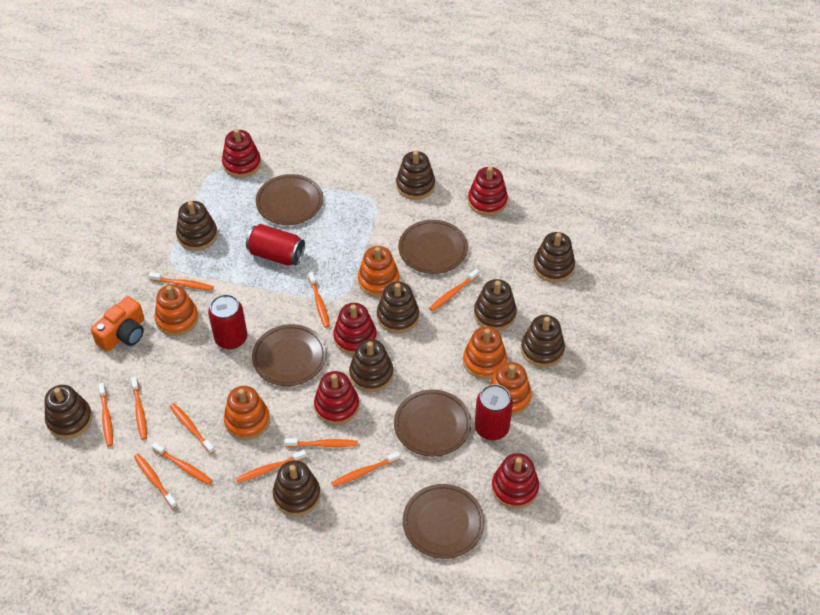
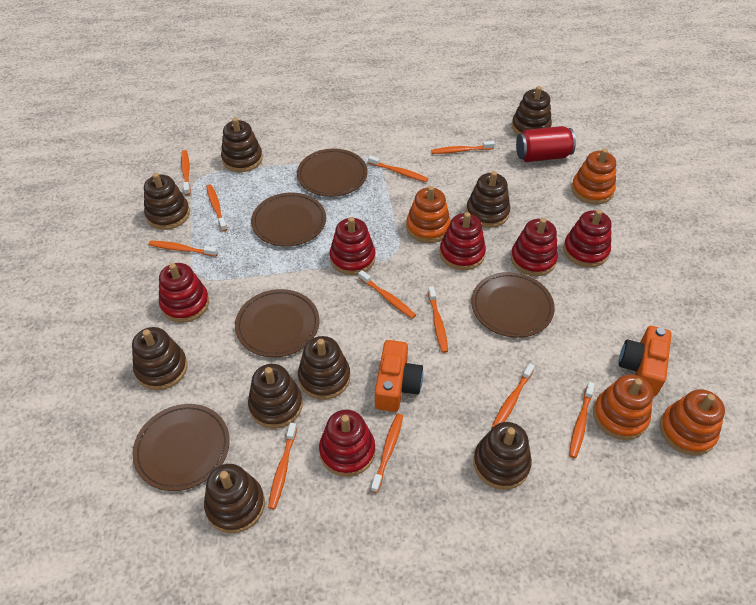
orange camera: 1 -> 2
orange stacking toy: 5 -> 4
red can: 3 -> 1
red stacking toy: 5 -> 6

